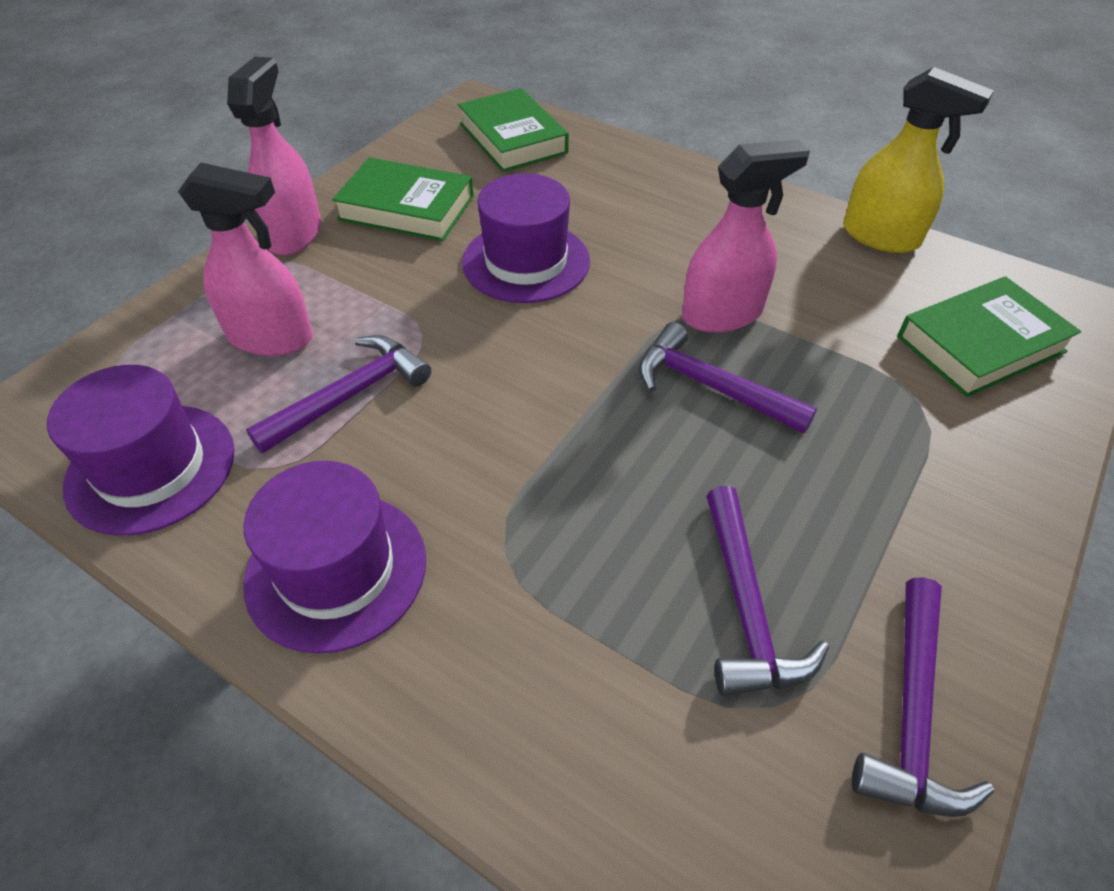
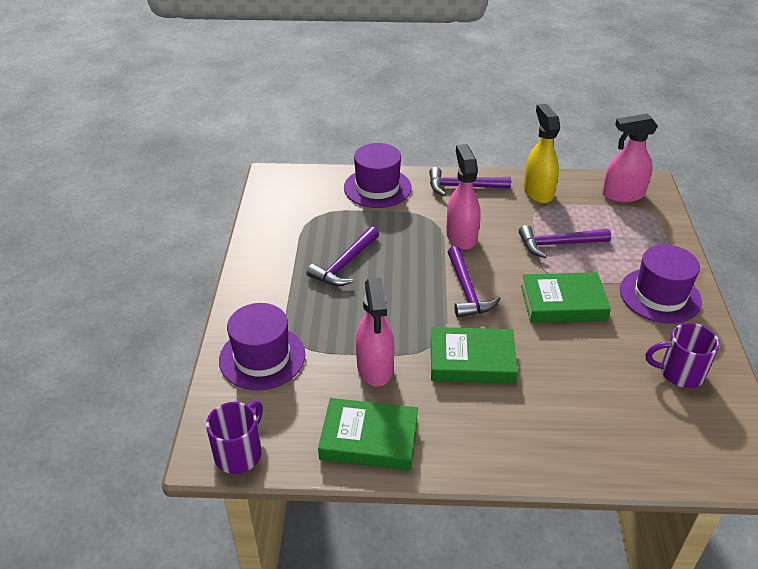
purple mug: 0 -> 2

